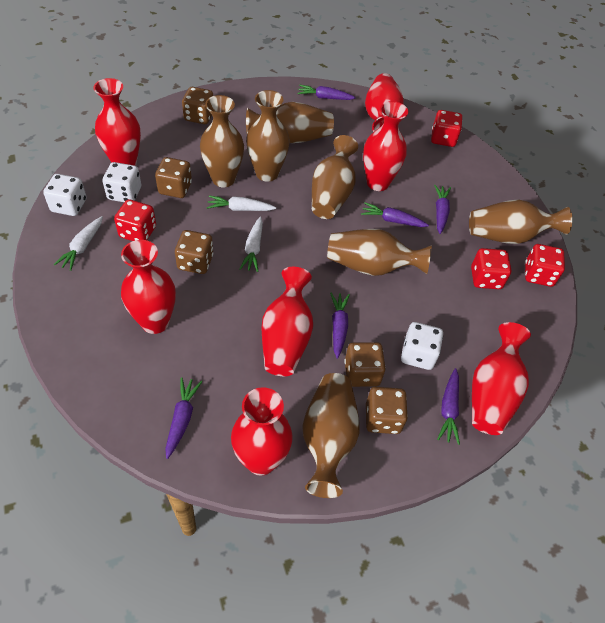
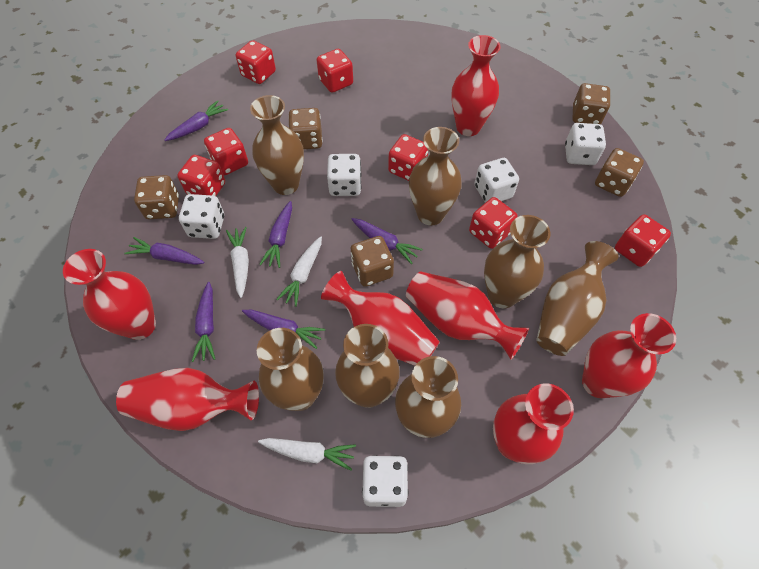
red dice: 4 -> 7
white dice: 3 -> 5

